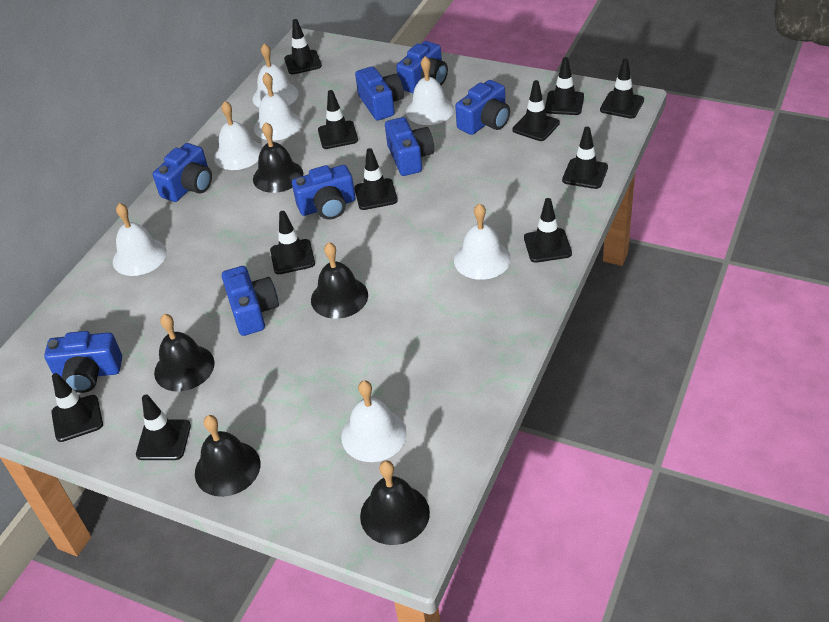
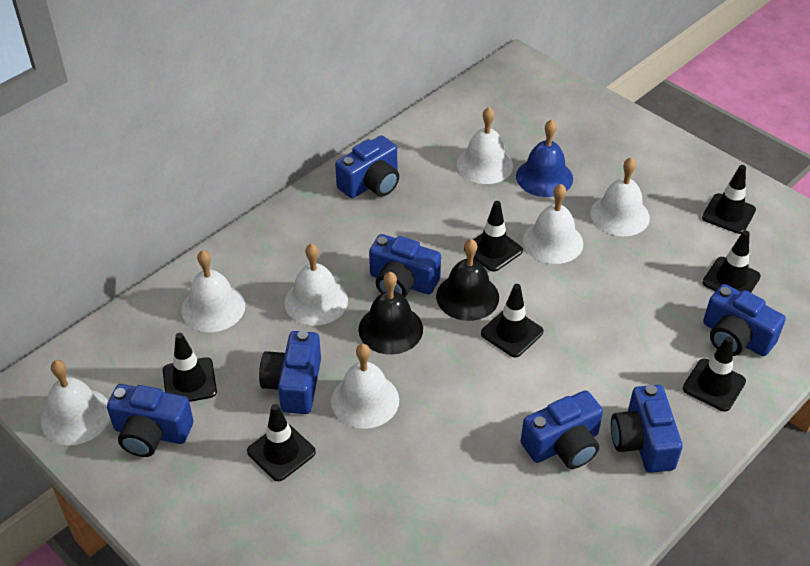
black bell: 5 -> 2
black traffic cone: 11 -> 7
blue bell: 0 -> 1
blue camera: 8 -> 7

